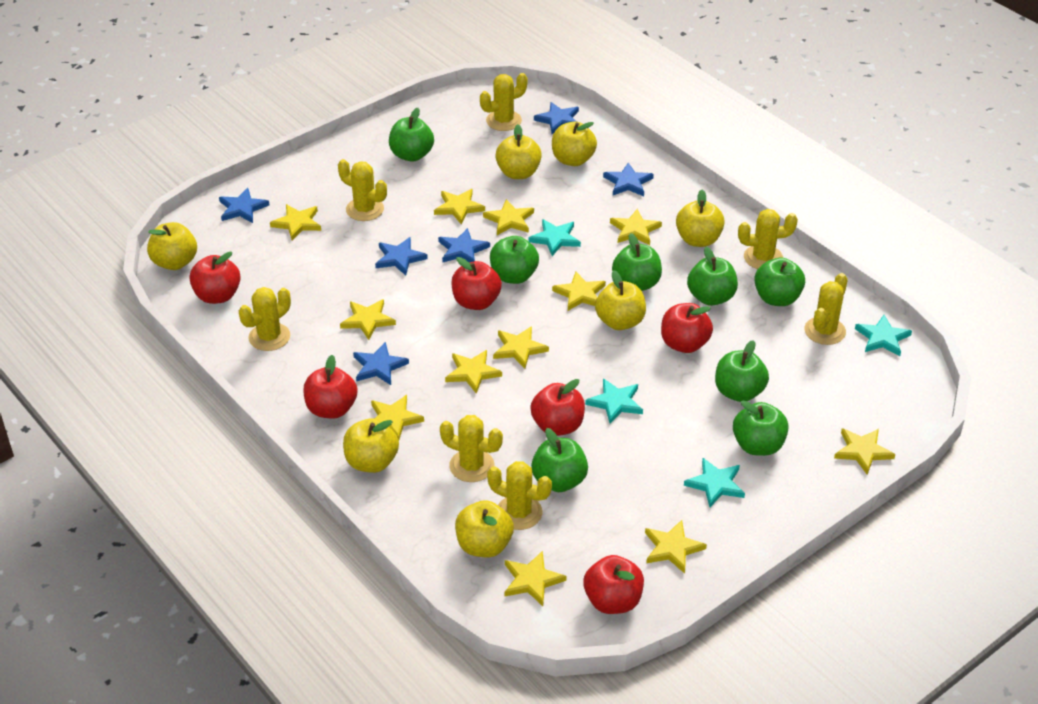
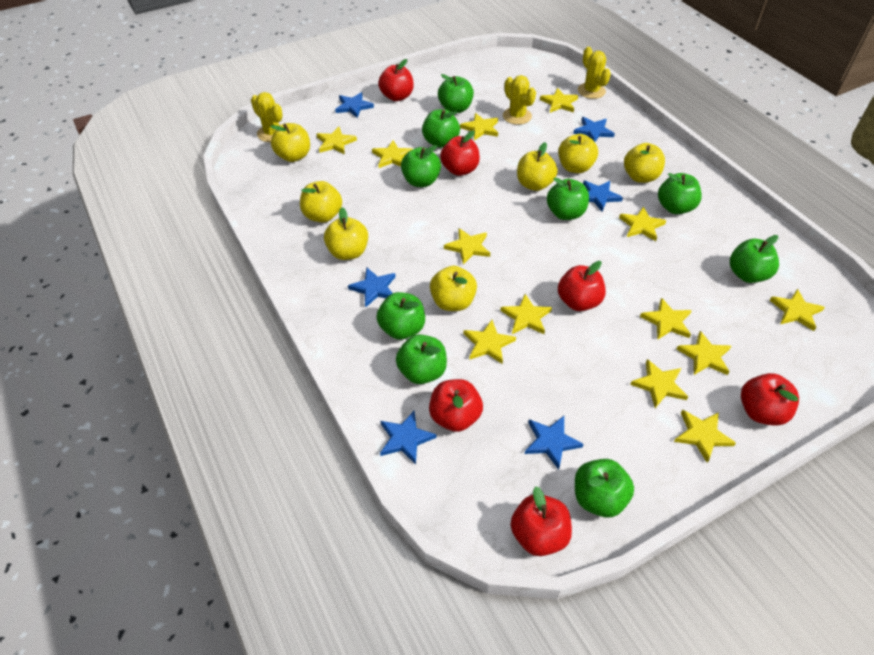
green apple: 8 -> 9
turquoise star: 4 -> 0
yellow cactus: 7 -> 3
yellow star: 12 -> 13

